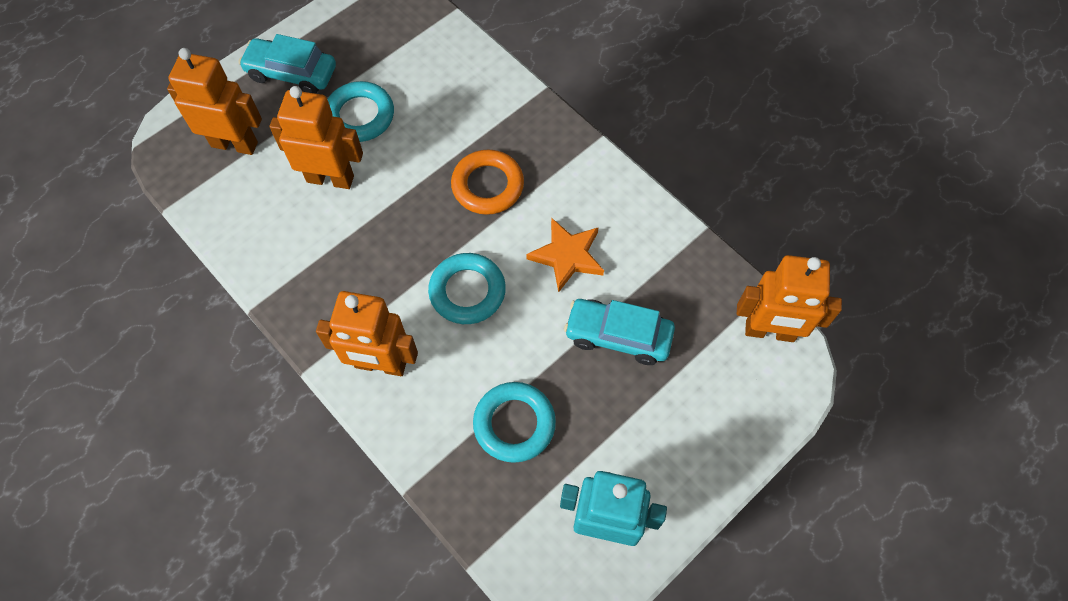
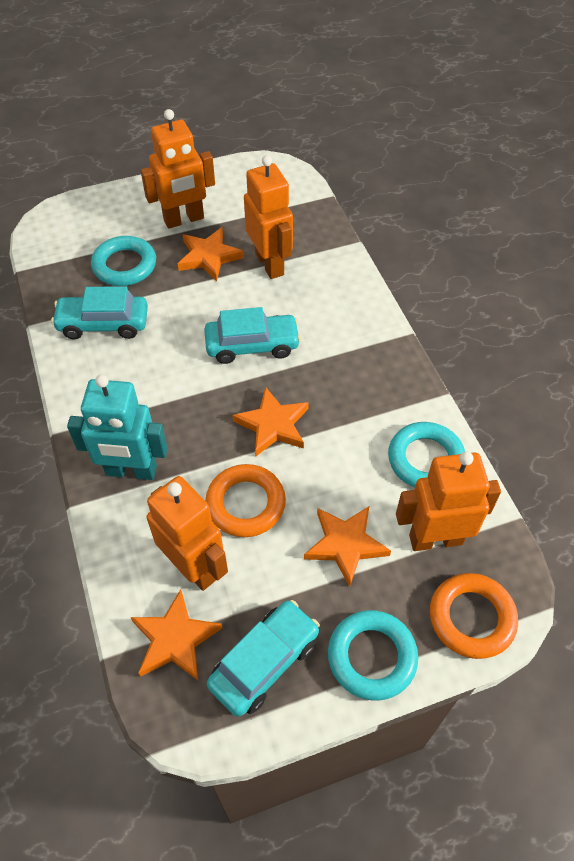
orange ring: 1 -> 2
orange star: 1 -> 4
turquoise car: 2 -> 3

